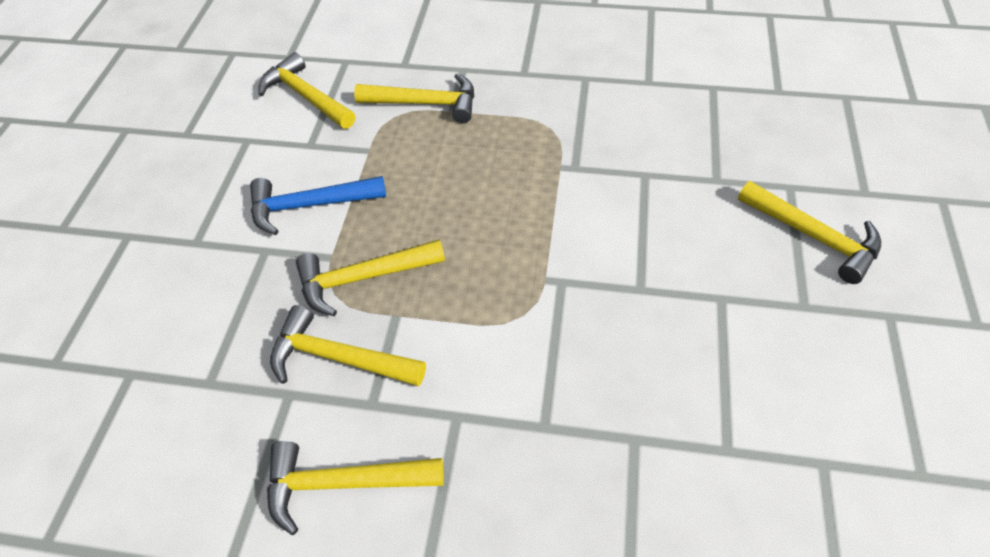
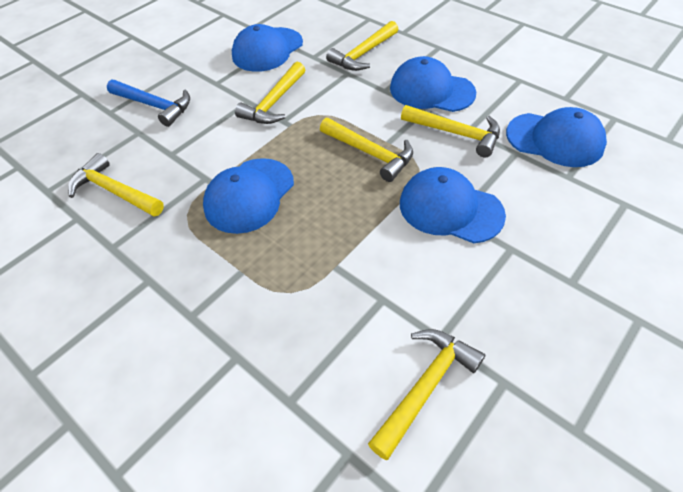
blue cap: 0 -> 5

